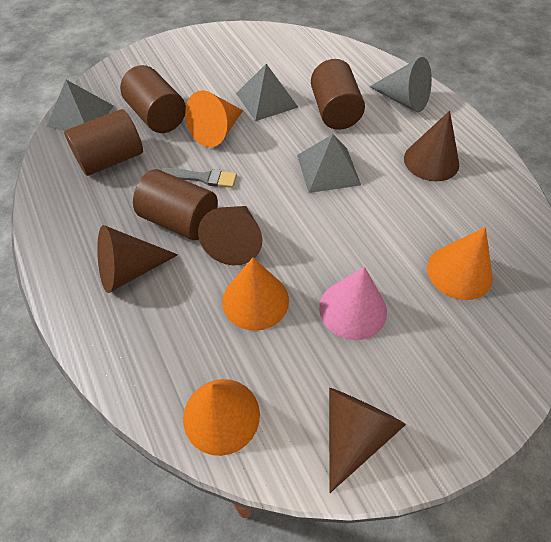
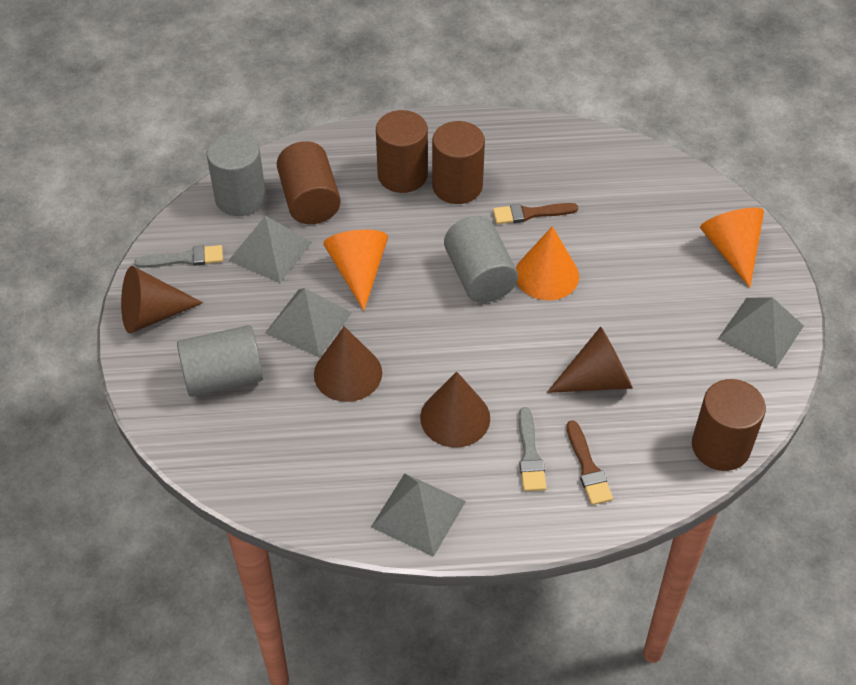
brown brush: 0 -> 2
grey brush: 1 -> 2
grey cone: 1 -> 0
grey cylinder: 0 -> 3
grey pyramid: 3 -> 4
orange cone: 4 -> 3
pink cone: 1 -> 0

